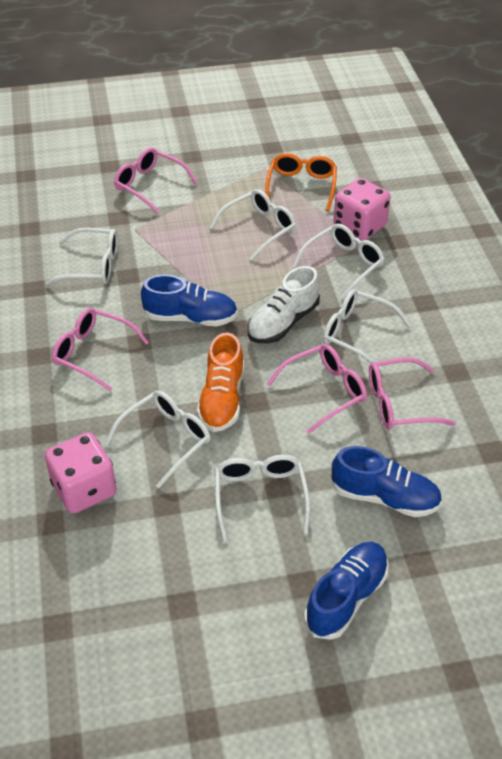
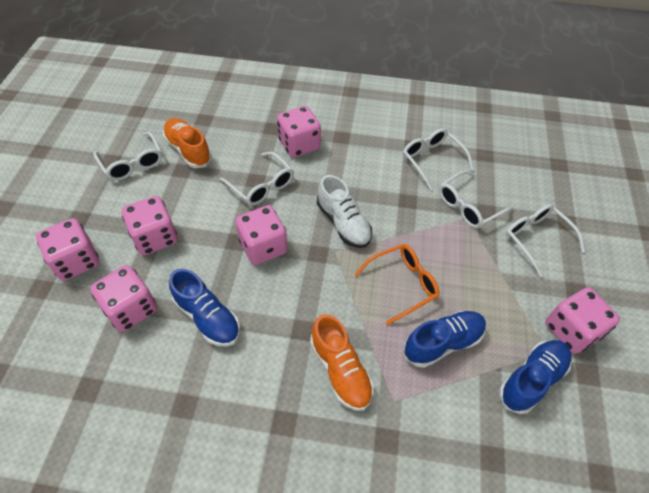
orange shoe: 1 -> 2
pink dice: 2 -> 6
pink glasses: 4 -> 0
white glasses: 6 -> 5

